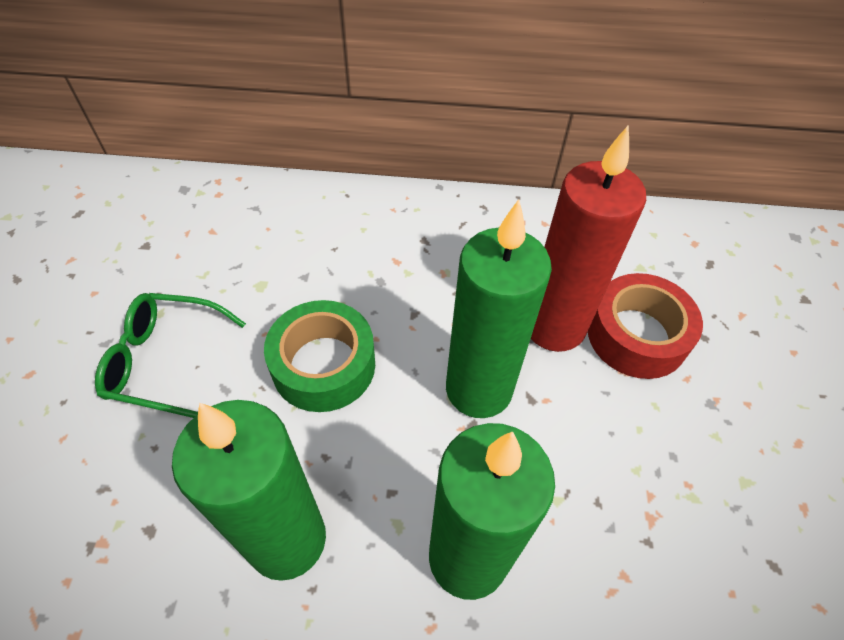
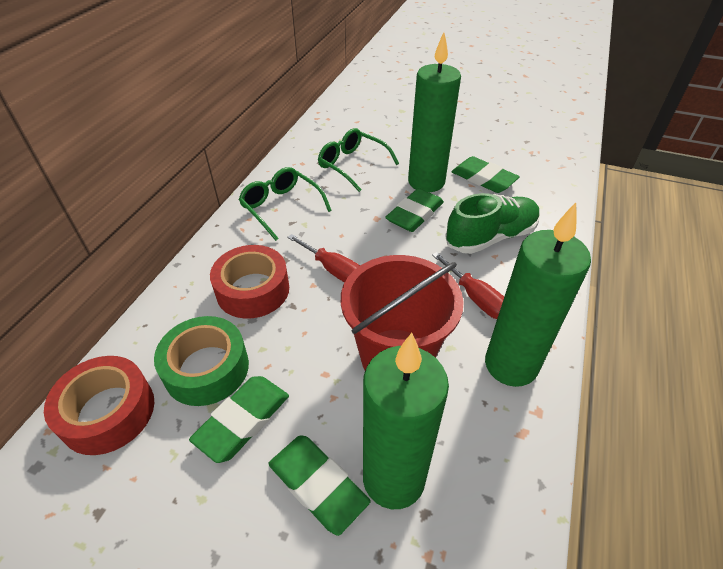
green eraser: 0 -> 4
green glasses: 1 -> 2
green shoe: 0 -> 1
red bucket: 0 -> 1
red candle: 1 -> 0
red screwdriver: 0 -> 2
red tape: 1 -> 2

